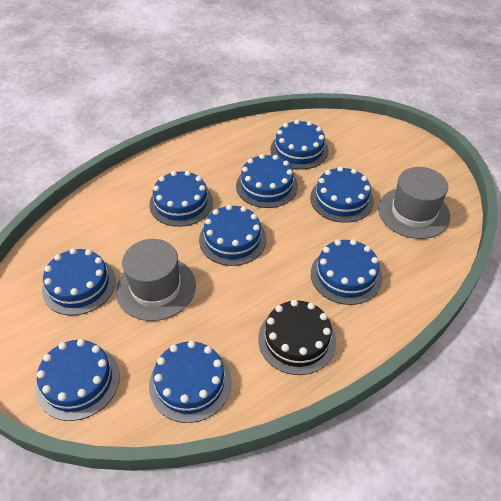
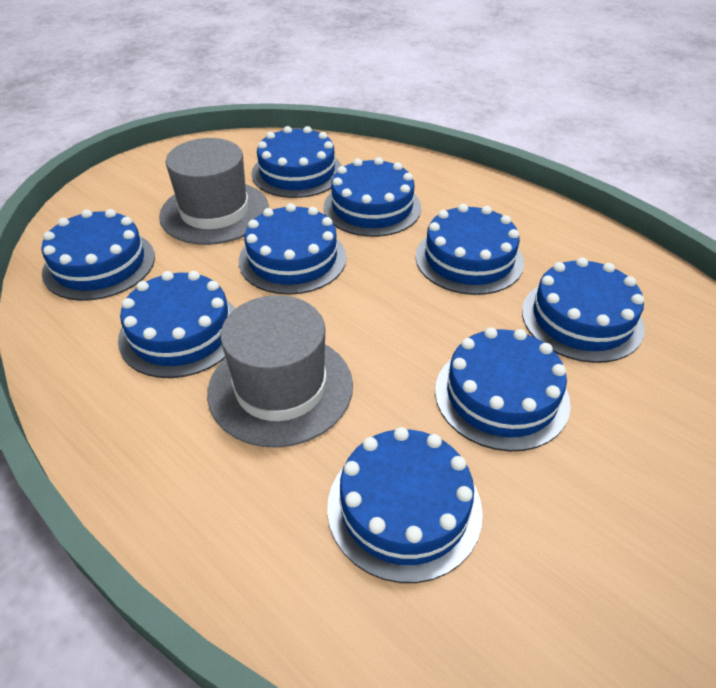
black cake: 1 -> 0

